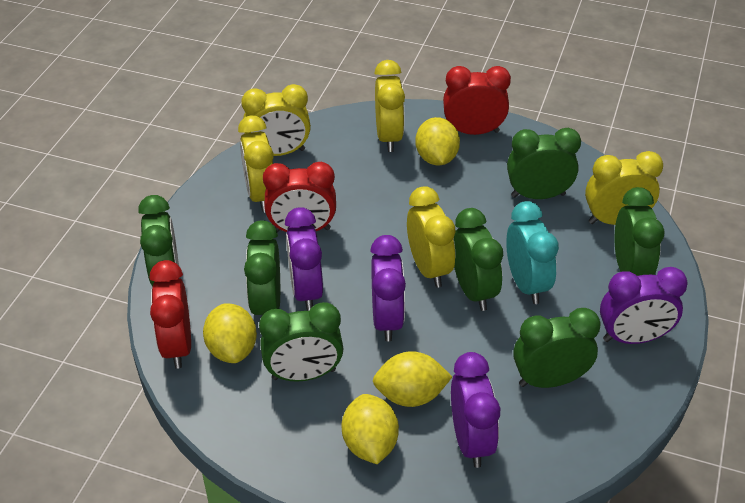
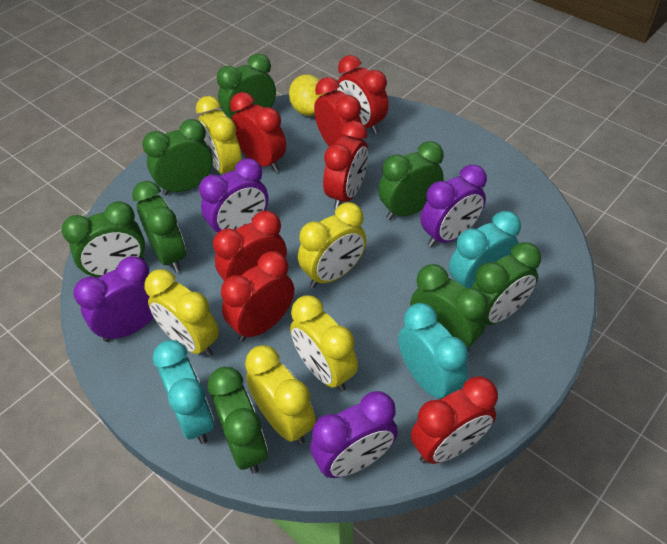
green clock: 7 -> 8
red clock: 3 -> 7
turquoise clock: 1 -> 3
yellow lemon: 4 -> 1

